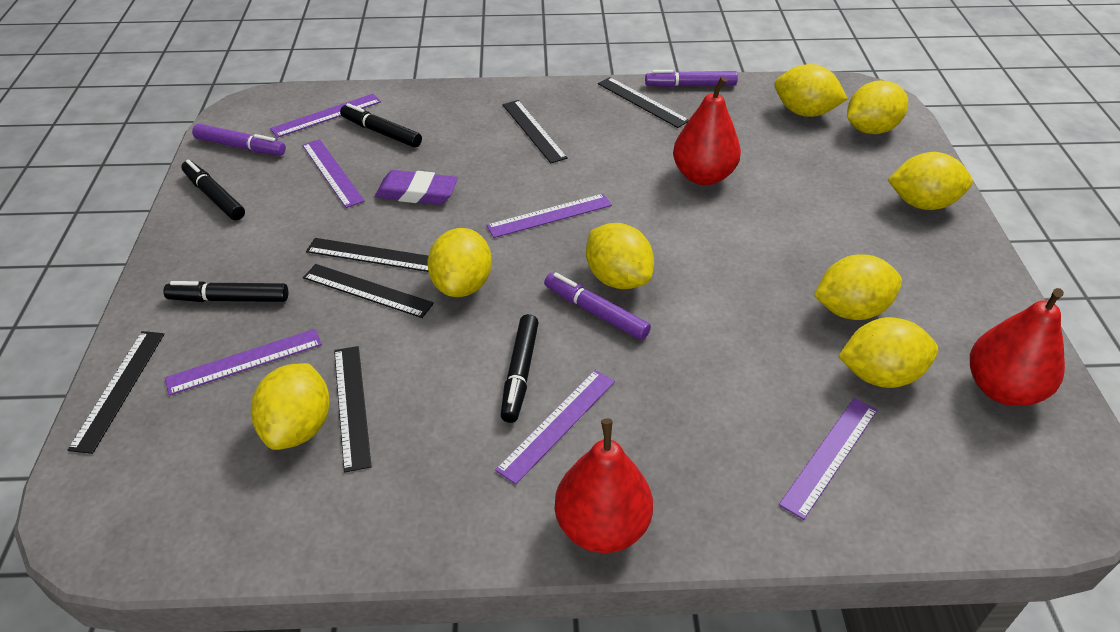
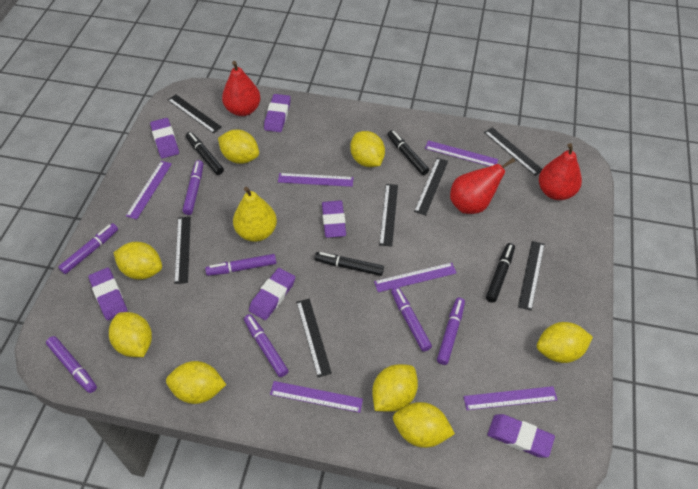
black ruler: 6 -> 7
purple eraser: 1 -> 6
purple marker: 3 -> 7
yellow pear: 0 -> 1

